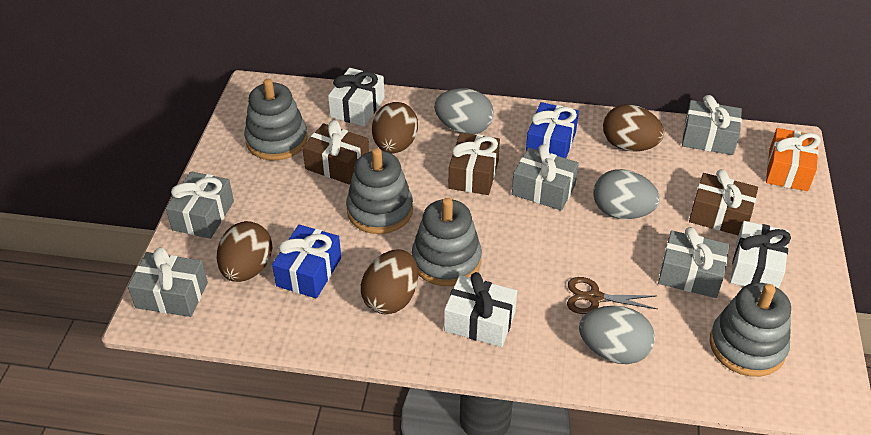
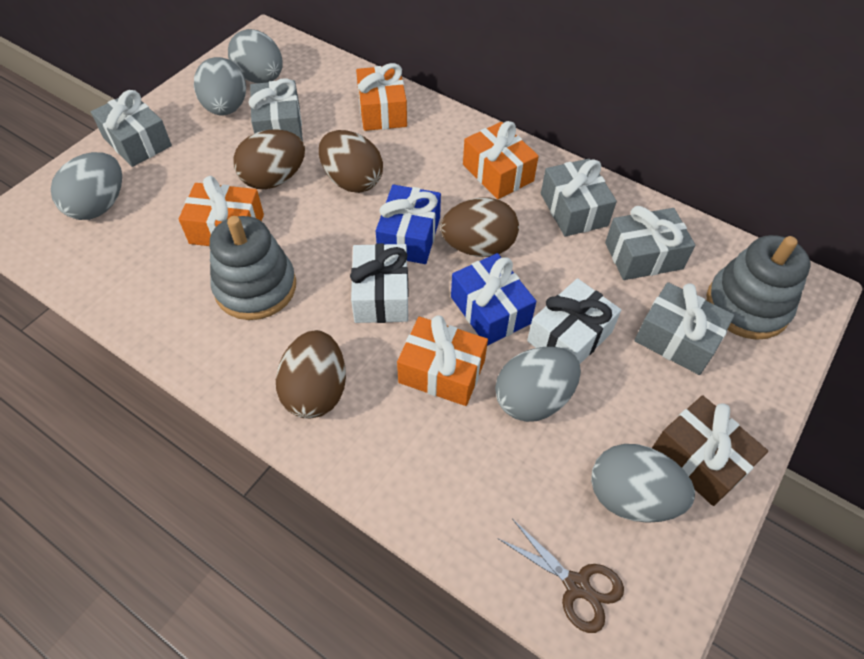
brown gift: 3 -> 1
grey egg: 3 -> 5
grey stacking toy: 4 -> 2
orange gift: 1 -> 4
white gift: 3 -> 2

